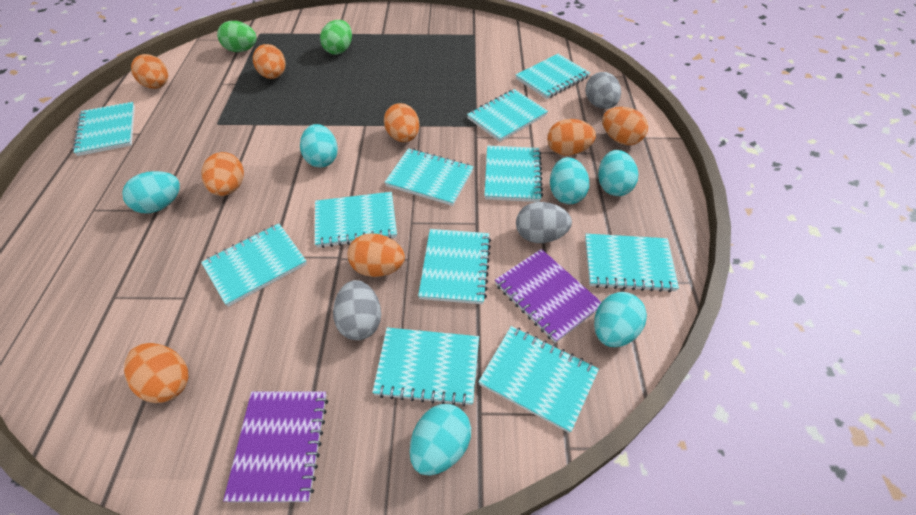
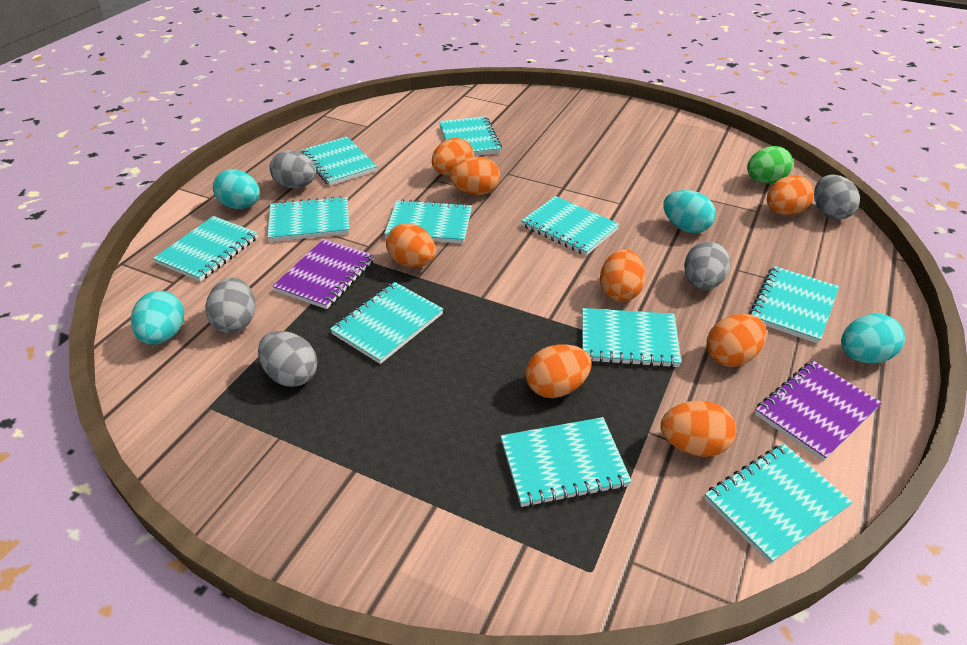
green egg: 2 -> 1
grey egg: 3 -> 5
turquoise egg: 6 -> 4

